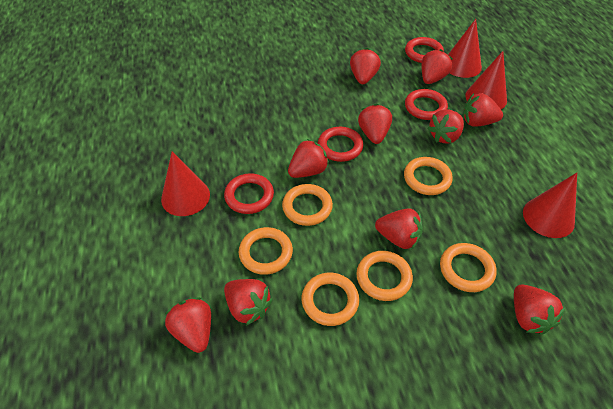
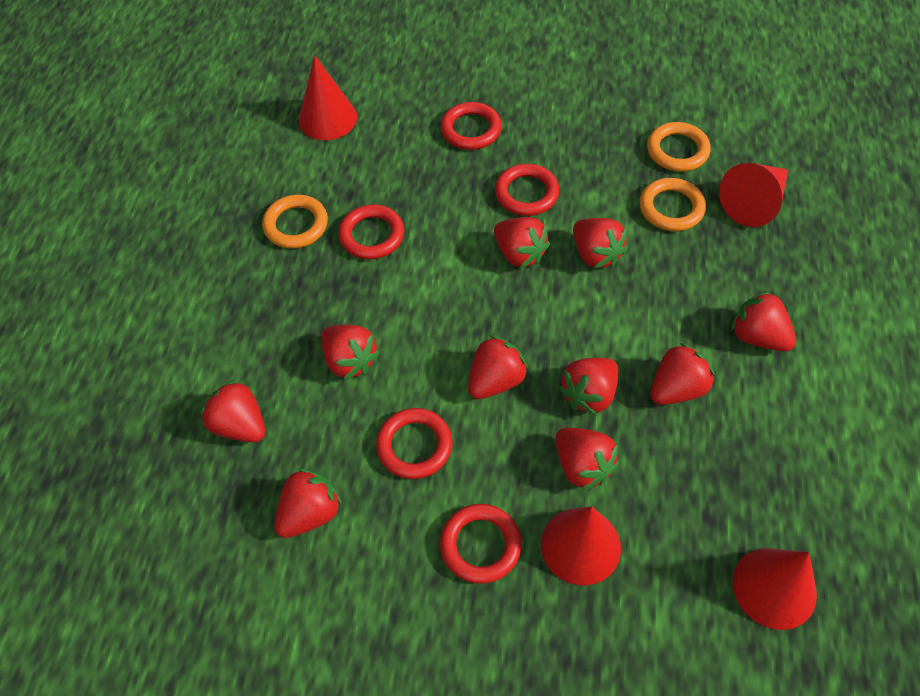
orange ring: 6 -> 3
red ring: 4 -> 5

